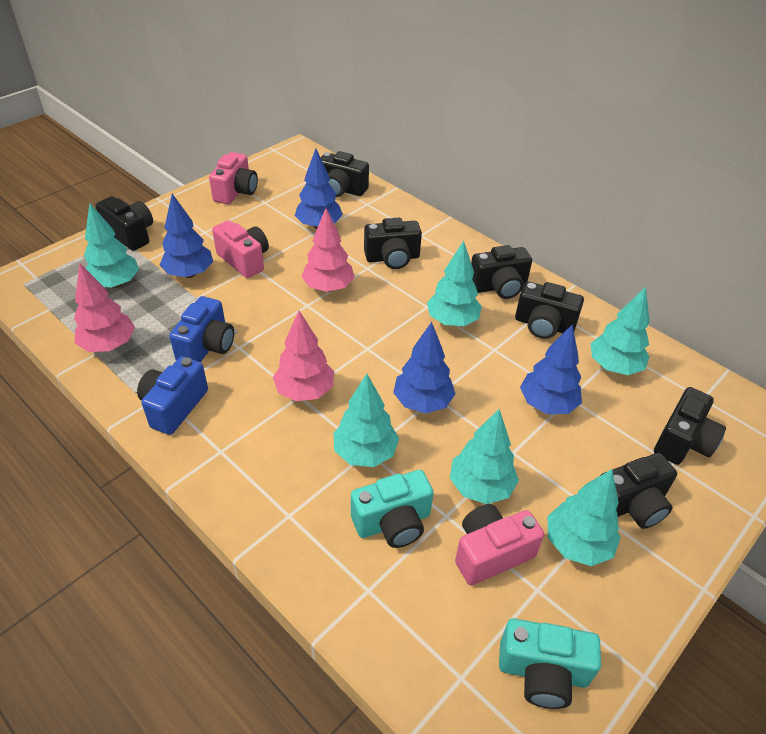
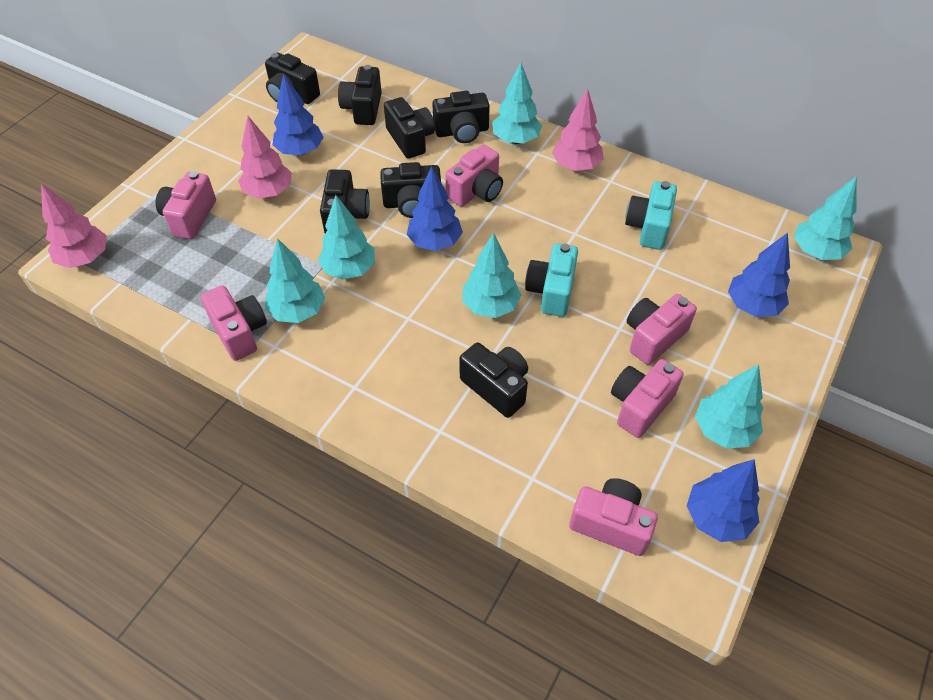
blue camera: 2 -> 0
pink camera: 3 -> 6

